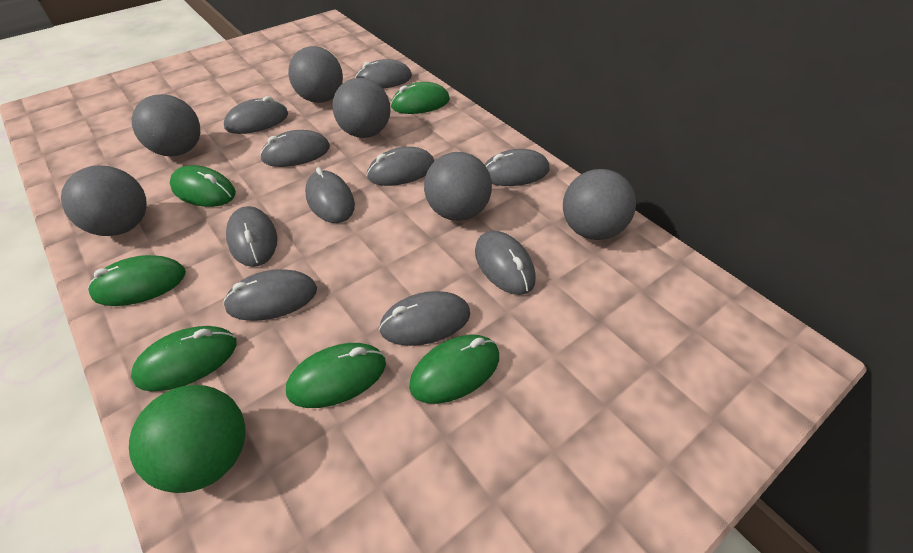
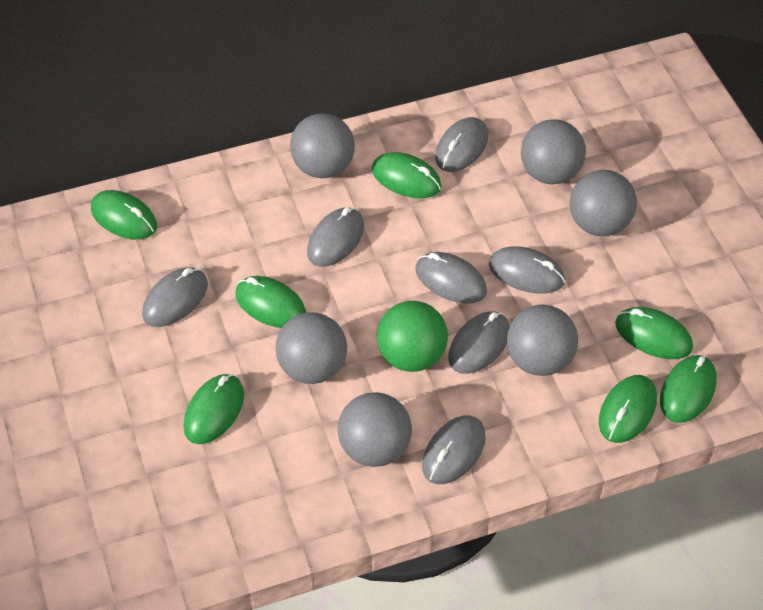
green mouse: 6 -> 7
grey mouse: 10 -> 7

